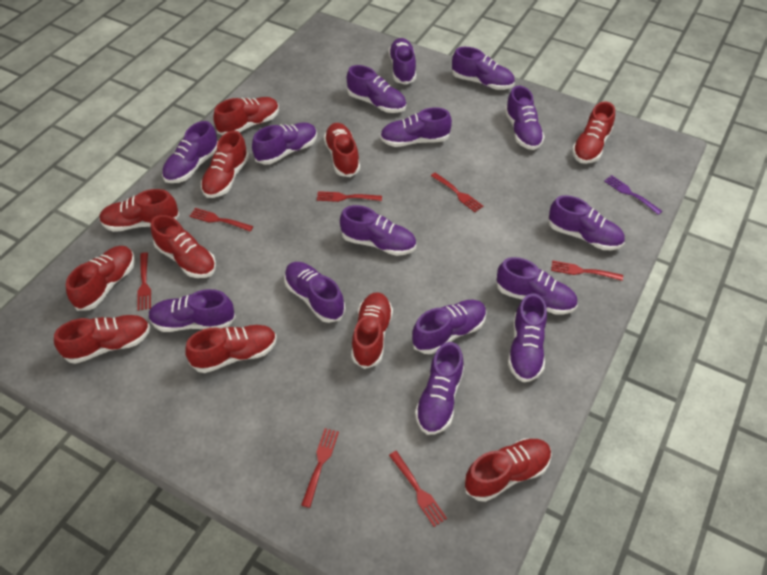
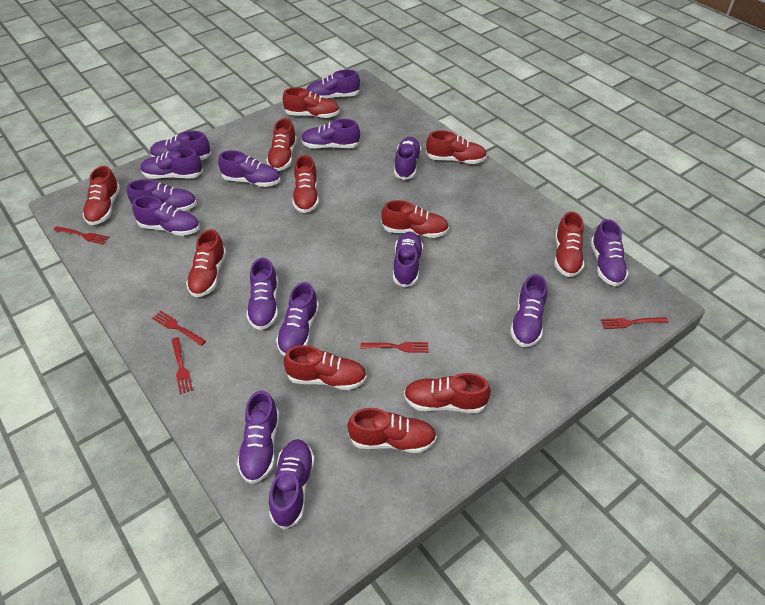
purple fork: 1 -> 0
red fork: 7 -> 5

